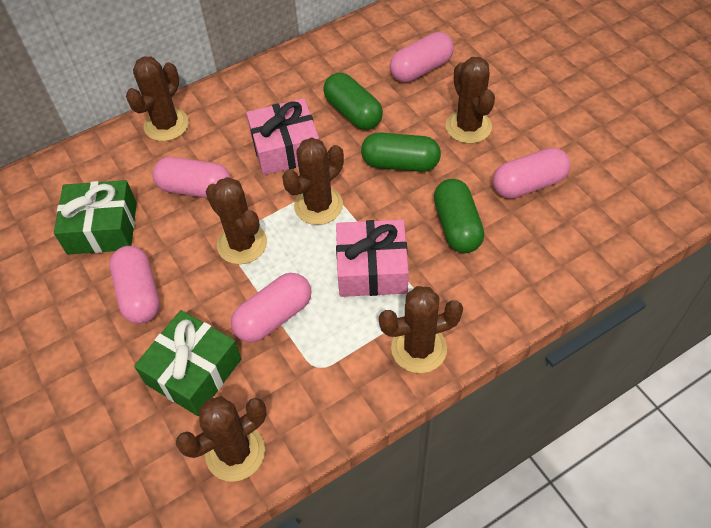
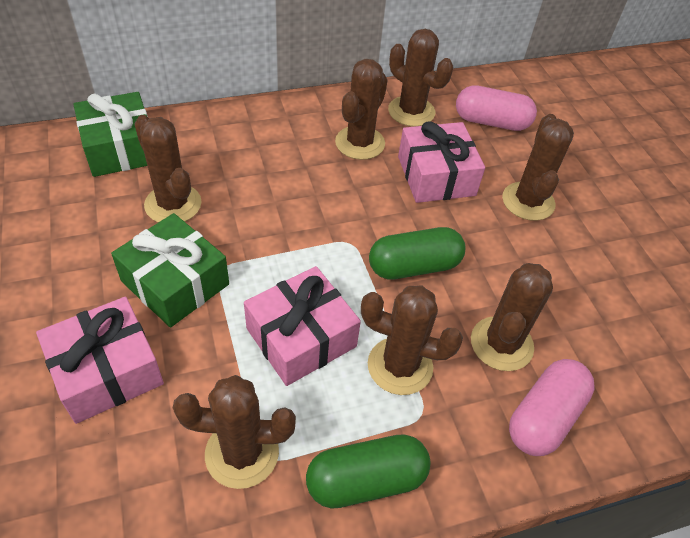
brown cactus: 6 -> 7
green capsule: 3 -> 2
pink capsule: 5 -> 2
pink gift: 2 -> 3

